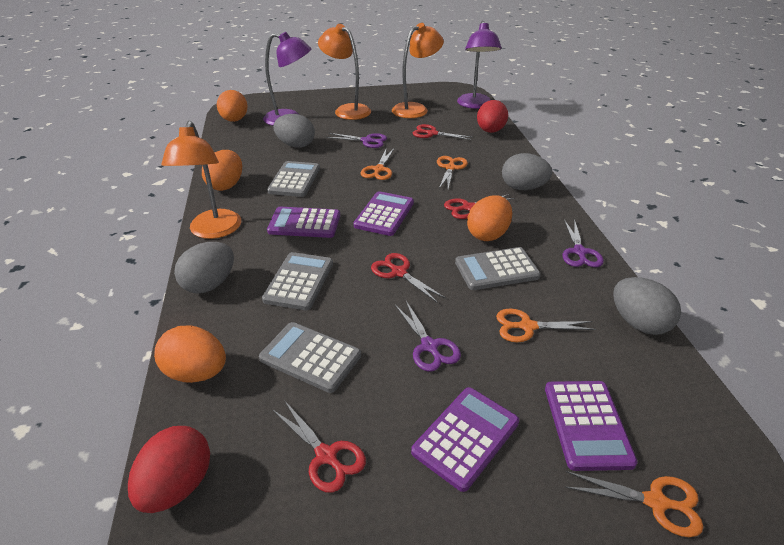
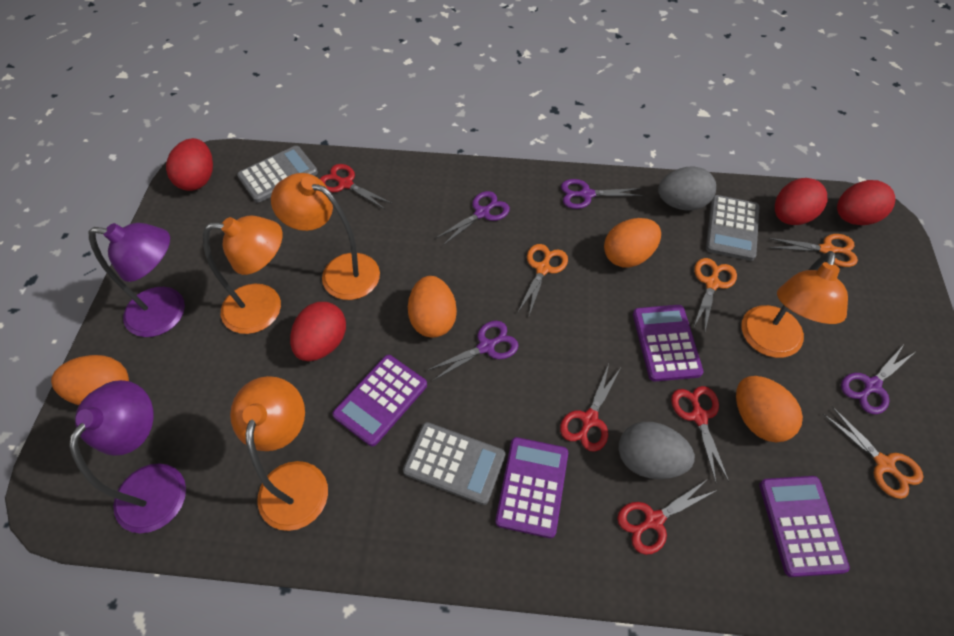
grey calculator: 4 -> 3
grey egg: 4 -> 2
orange lamp: 3 -> 4
purple scissors: 3 -> 4
red egg: 2 -> 4

